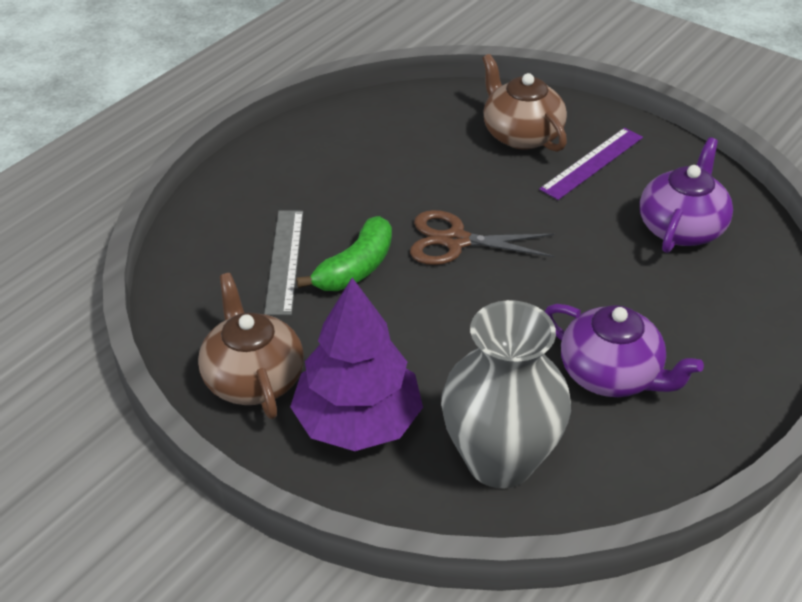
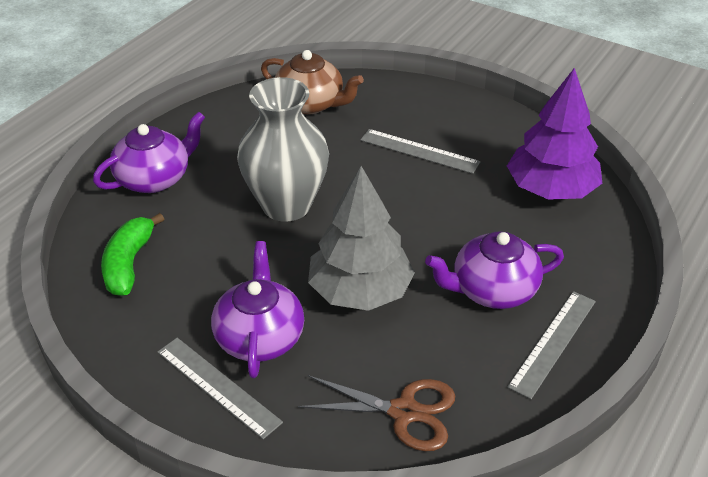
brown teapot: 2 -> 1
grey ruler: 1 -> 3
grey tree: 0 -> 1
purple ruler: 1 -> 0
purple teapot: 2 -> 3

